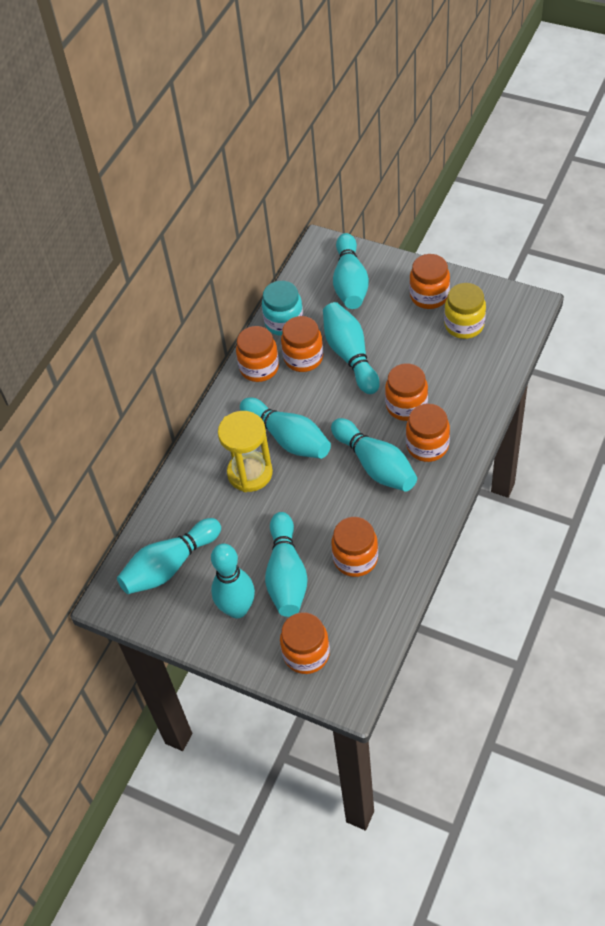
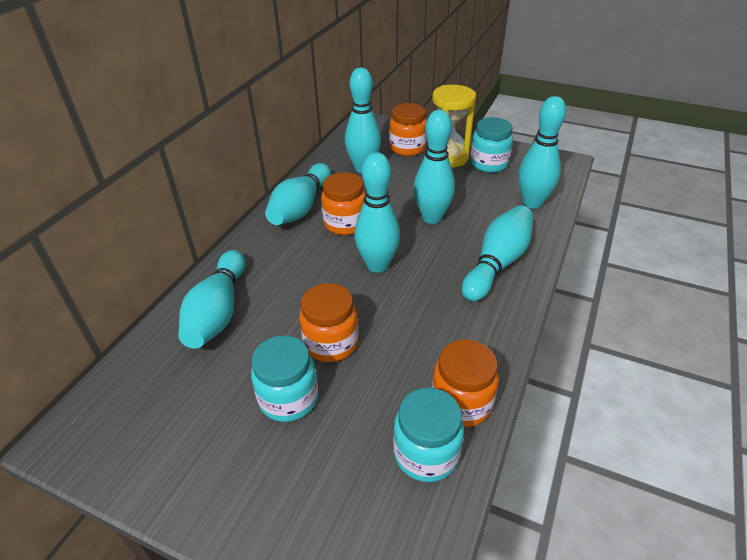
orange jar: 7 -> 4
turquoise jar: 1 -> 3
yellow jar: 1 -> 0

